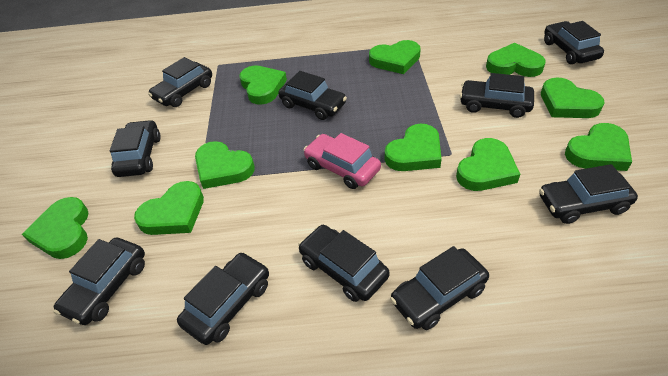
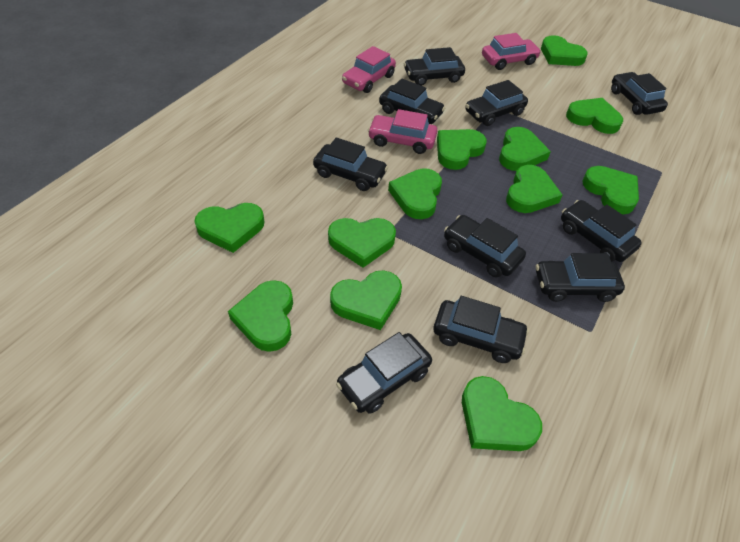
green heart: 10 -> 12
pink car: 1 -> 3

